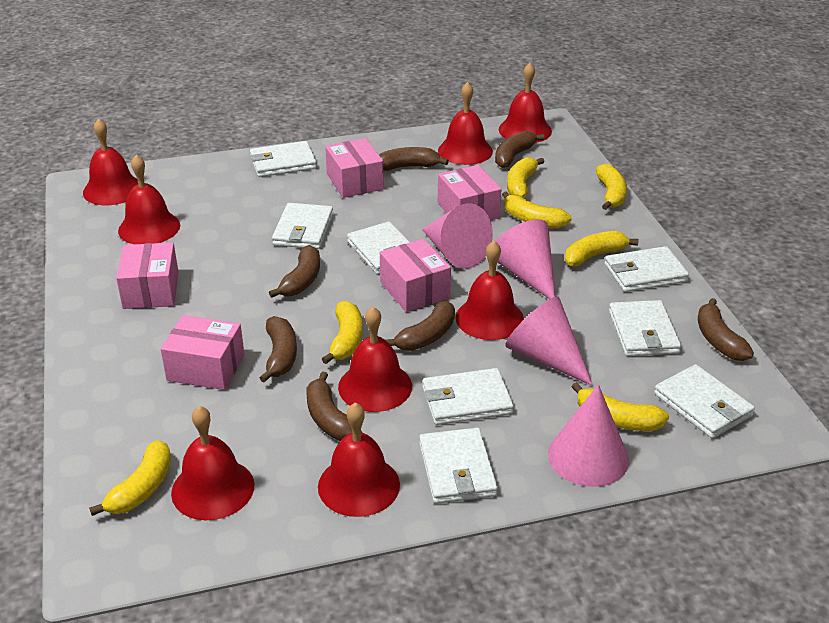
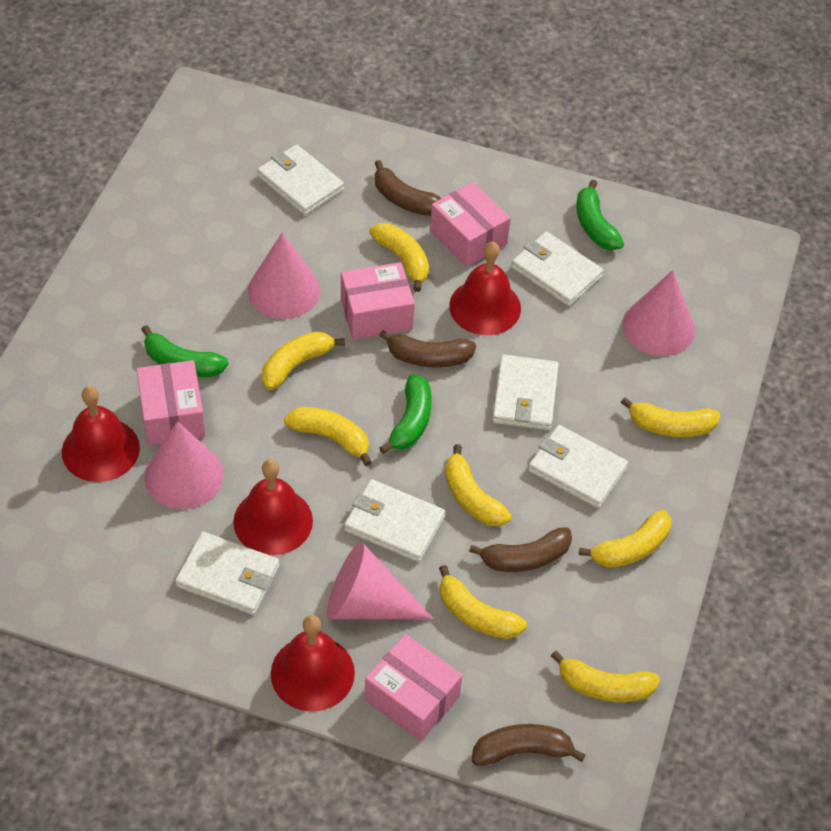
brown banana: 7 -> 4
green banana: 0 -> 3
pink box: 5 -> 4
red bell: 8 -> 4
white wallet: 8 -> 6
yellow banana: 7 -> 8

